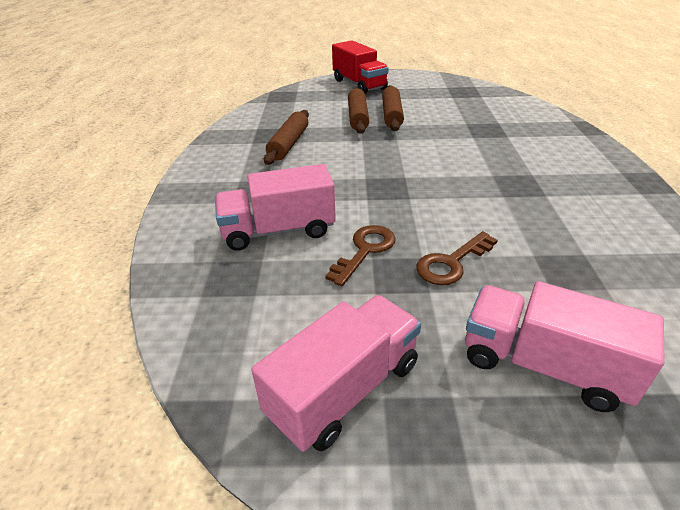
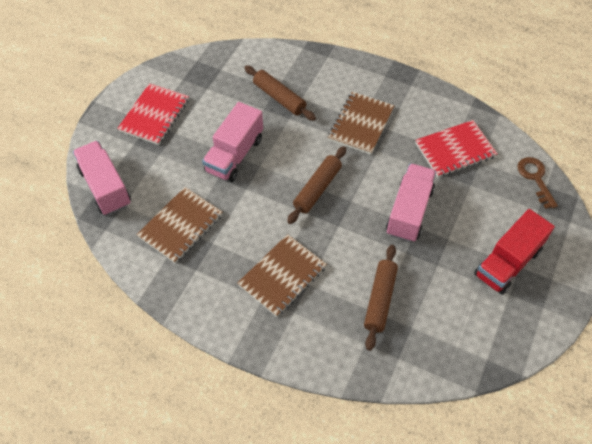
brown key: 2 -> 1
brown notebook: 0 -> 3
red notebook: 0 -> 2

